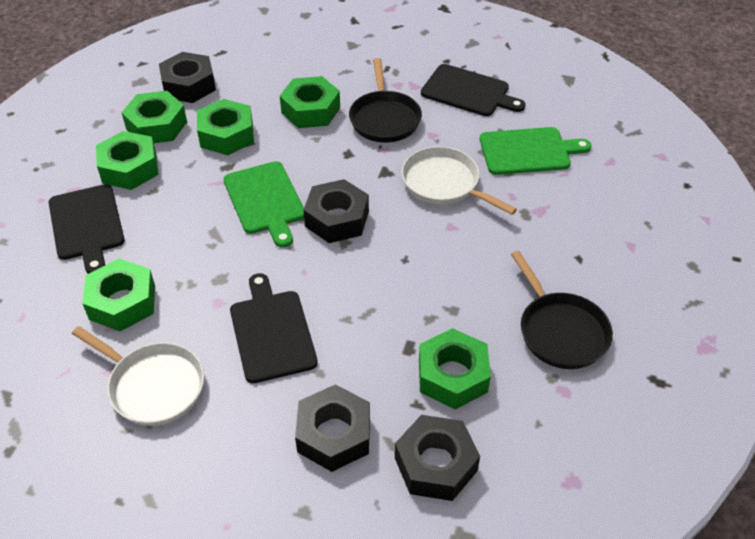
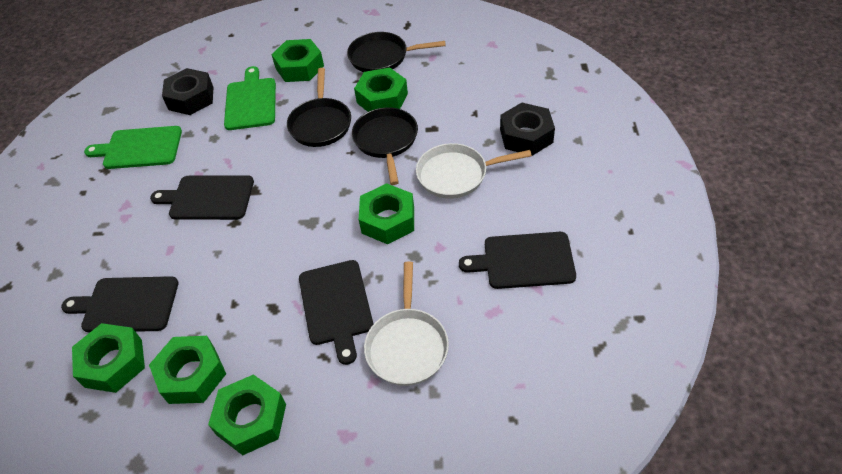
black cutting board: 3 -> 4
black nut: 4 -> 2
black pan: 2 -> 3

